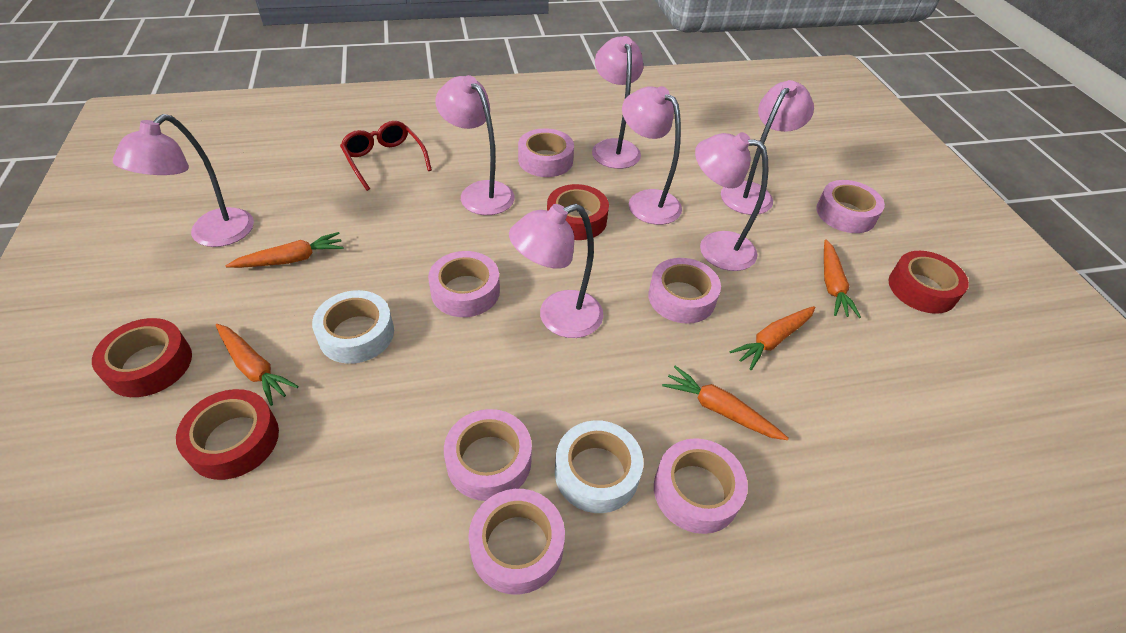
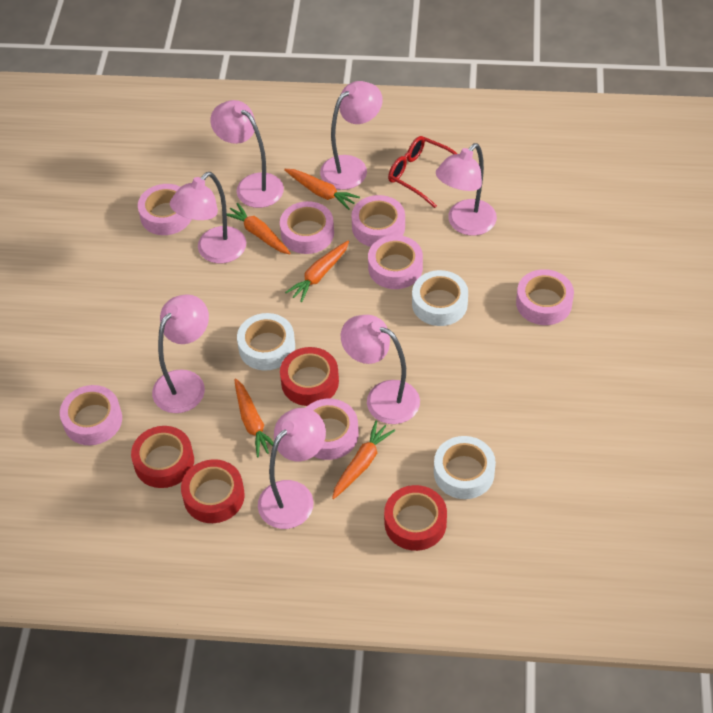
white tape: 2 -> 3

